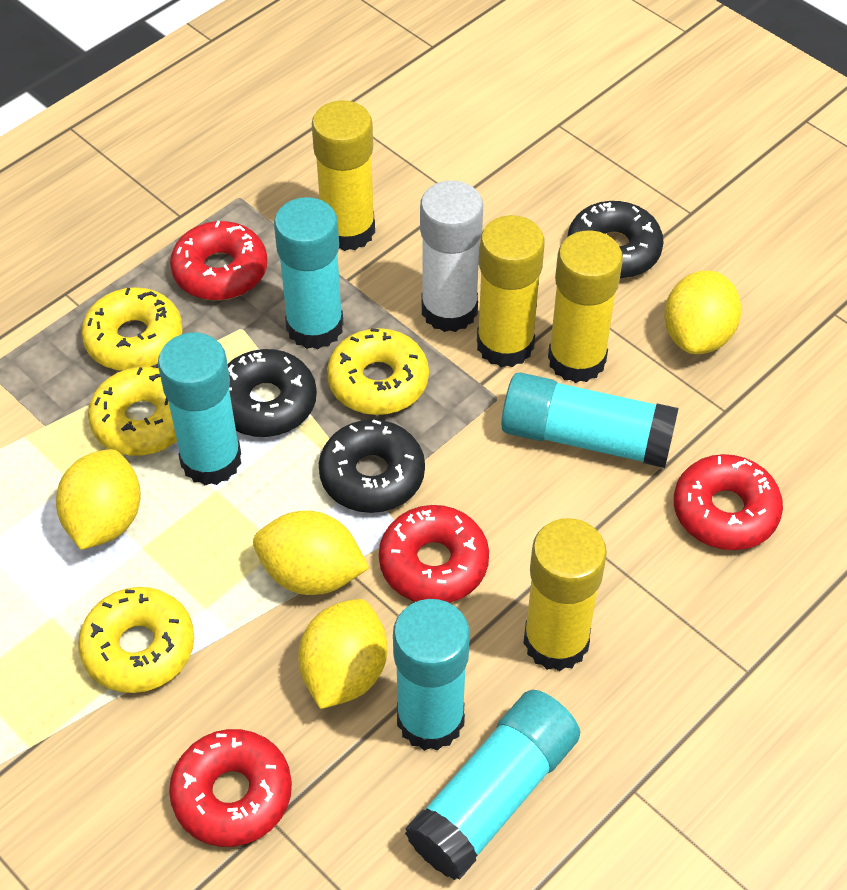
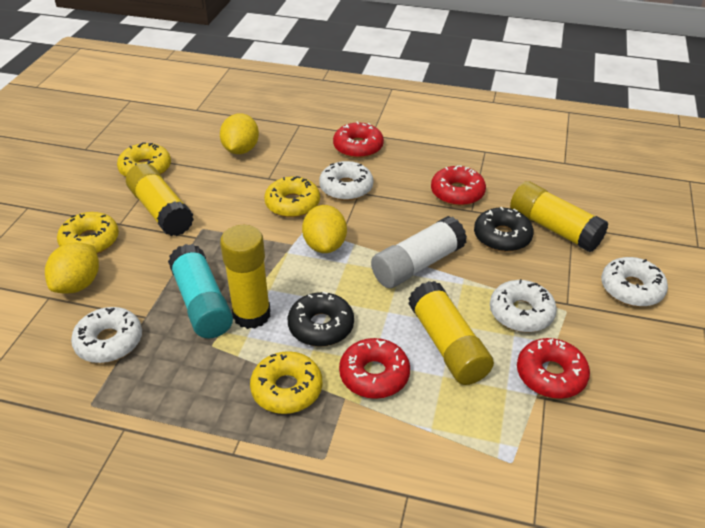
black donut: 3 -> 2
turquoise glue stick: 5 -> 1
white donut: 0 -> 4
yellow lemon: 4 -> 3

